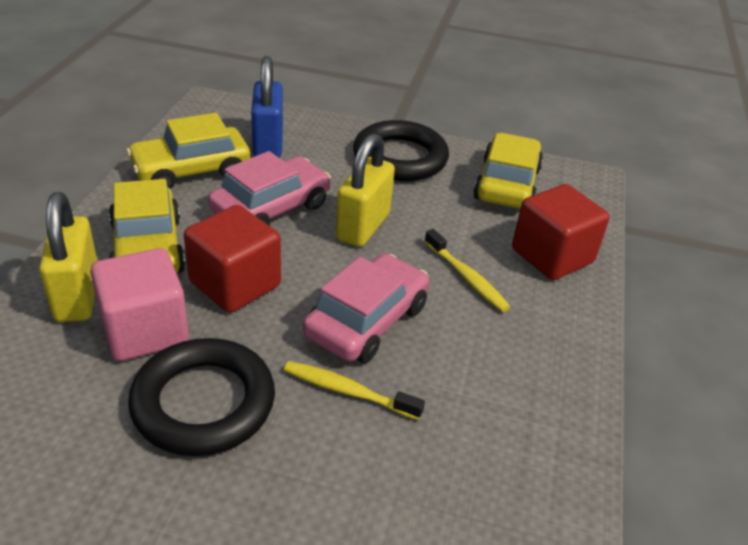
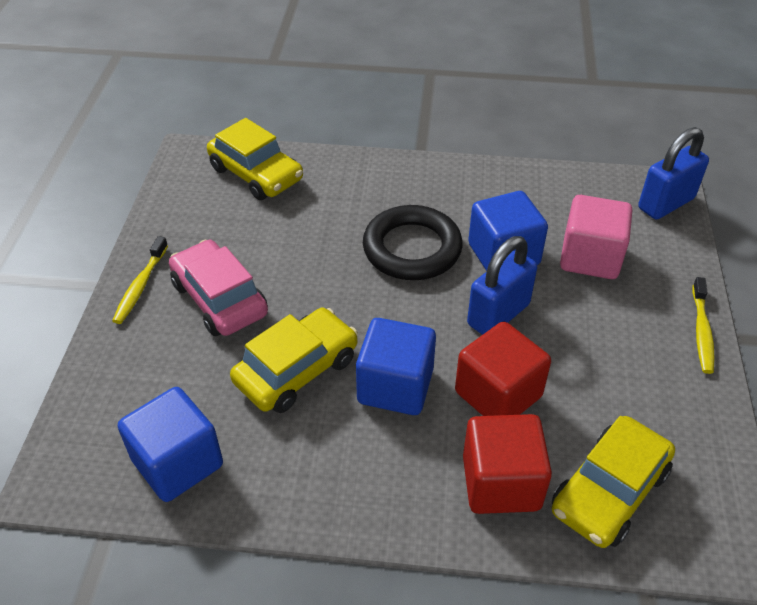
black ring: 2 -> 1
blue cube: 0 -> 3
blue padlock: 1 -> 2
pink car: 2 -> 1
yellow padlock: 2 -> 0

